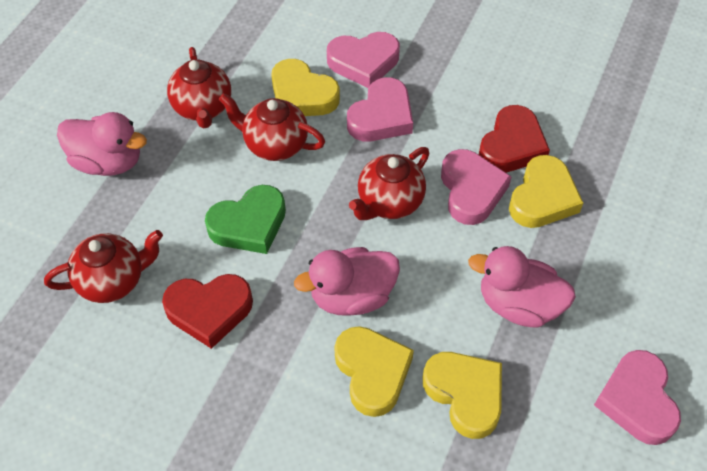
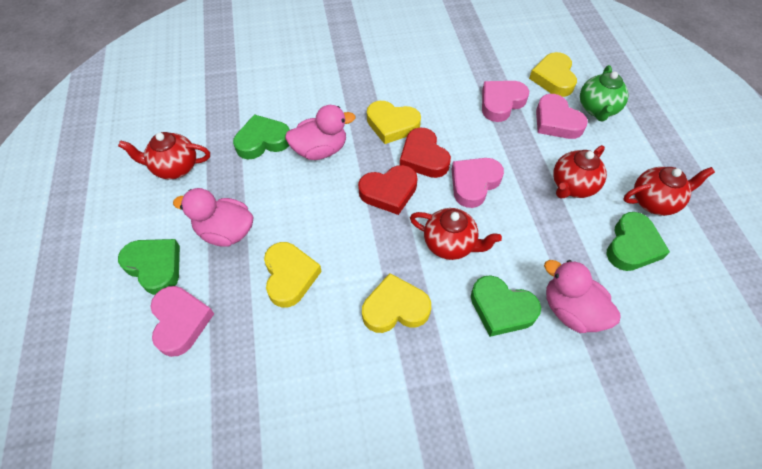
green heart: 1 -> 4
green teapot: 0 -> 1

